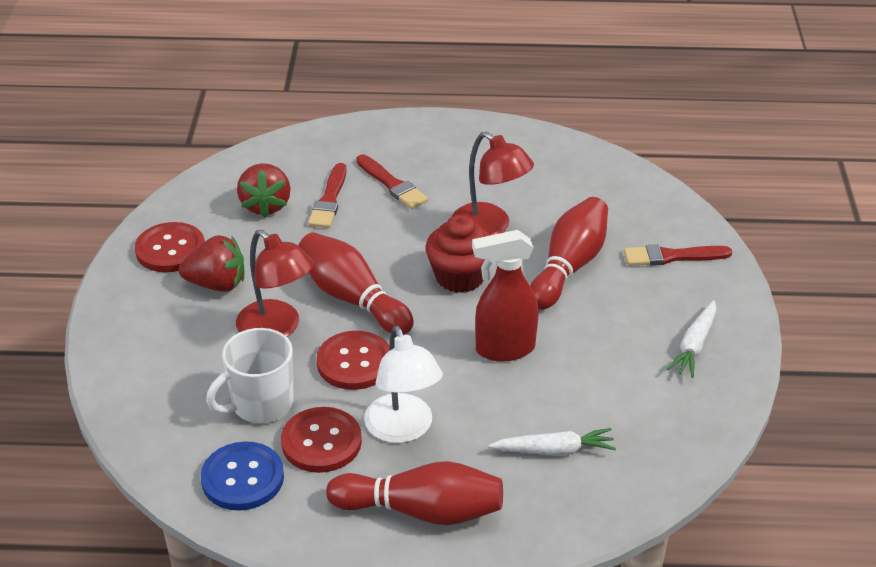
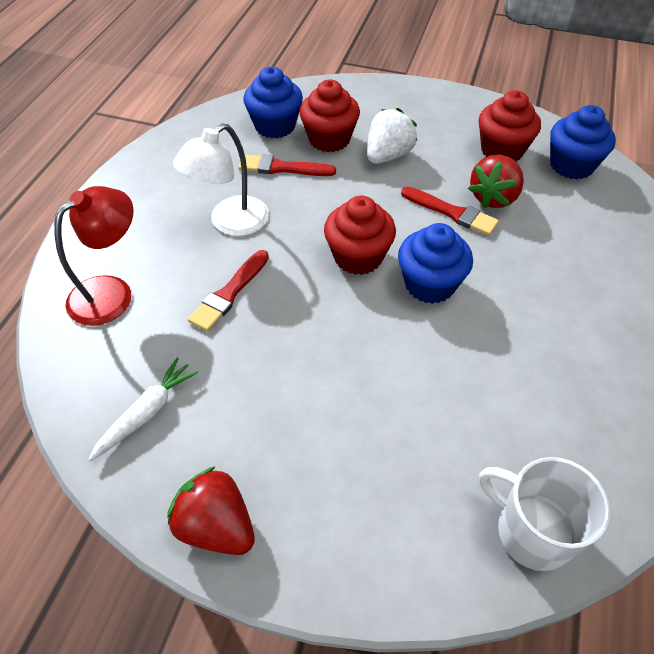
blue button: 1 -> 0
blue cupcake: 0 -> 3
red bowling pin: 3 -> 0
red button: 3 -> 0
red cupcake: 1 -> 3
red lamp: 2 -> 1
red spray bottle: 1 -> 0
white carrot: 2 -> 1
white strawberry: 0 -> 1

